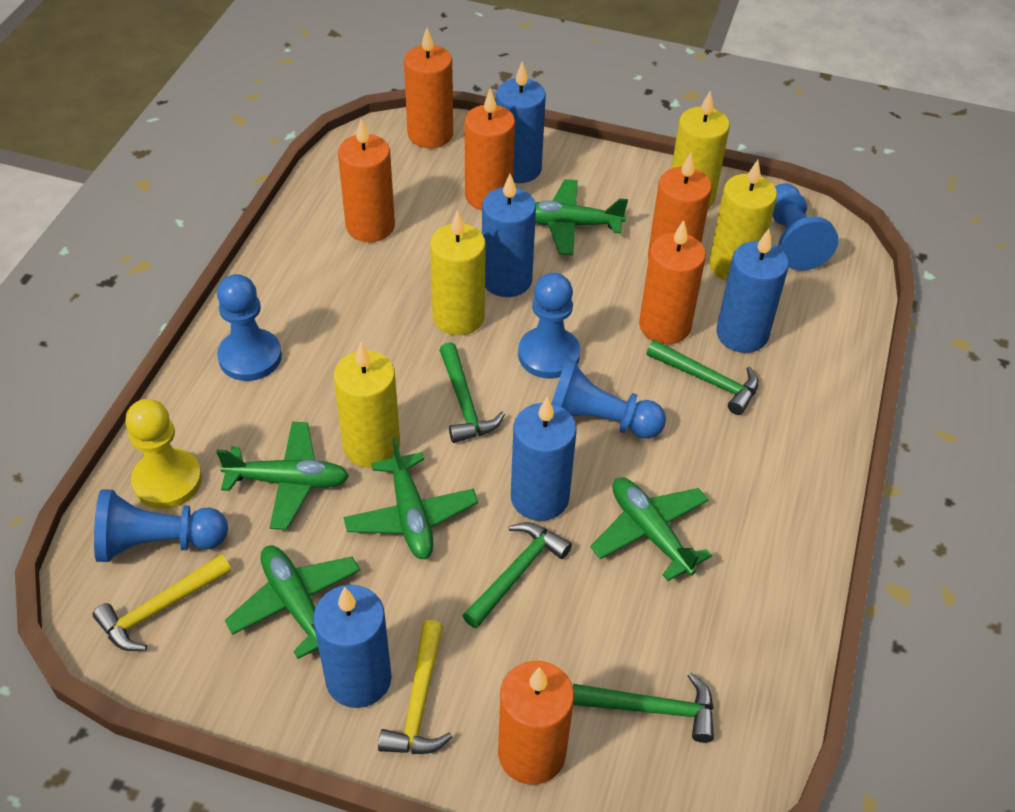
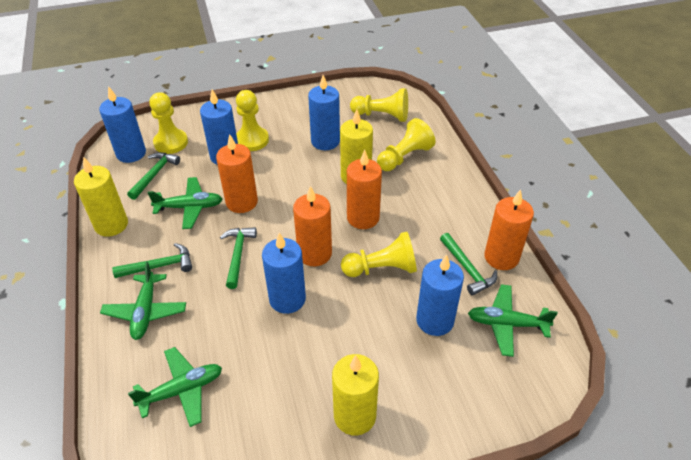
blue pawn: 5 -> 0
green plane: 5 -> 4
orange candle: 6 -> 4
yellow candle: 4 -> 3
yellow hammer: 2 -> 0
yellow pawn: 1 -> 5

